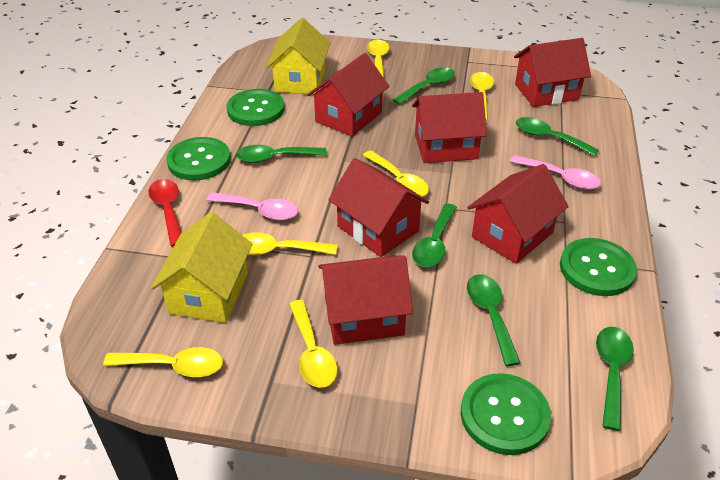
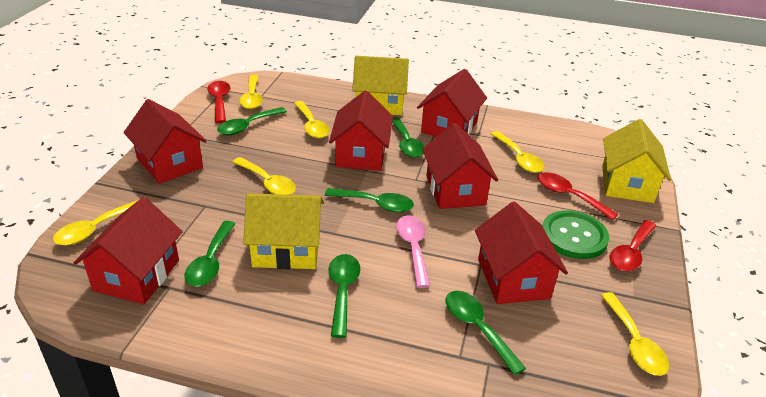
green button: 4 -> 1
pink spoon: 2 -> 1
red spoon: 1 -> 3
yellow house: 2 -> 3

